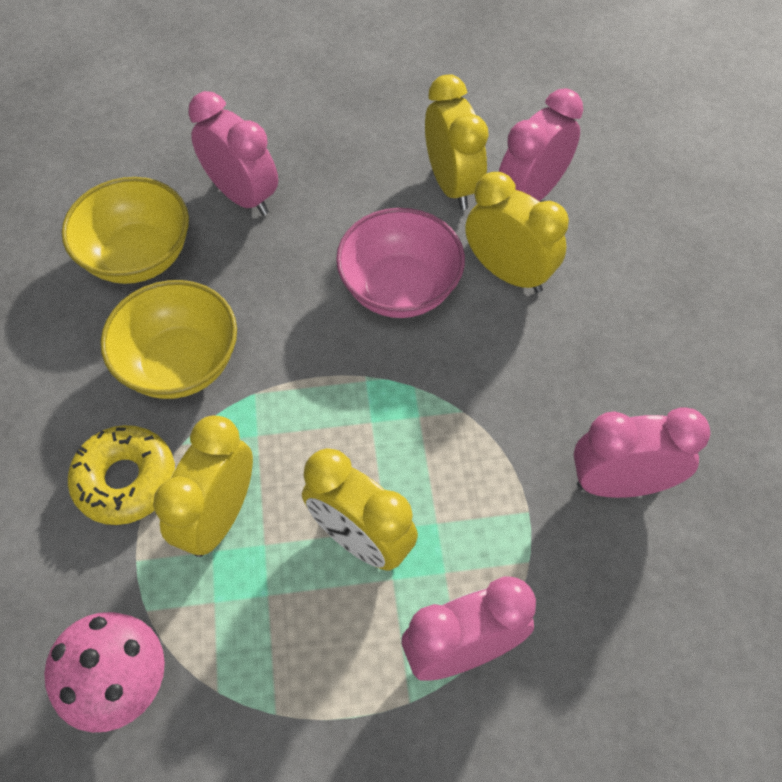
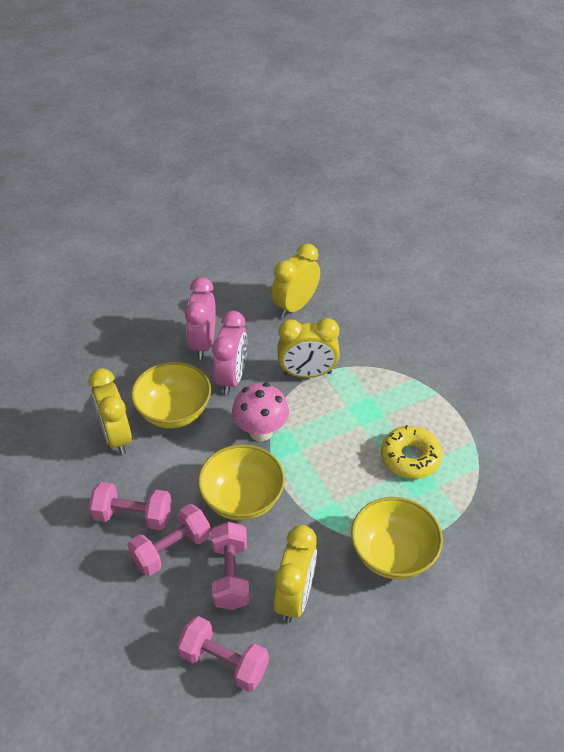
pink bowl: 1 -> 0
pink clock: 4 -> 2
pink dumbbell: 0 -> 4
yellow bowl: 2 -> 3

